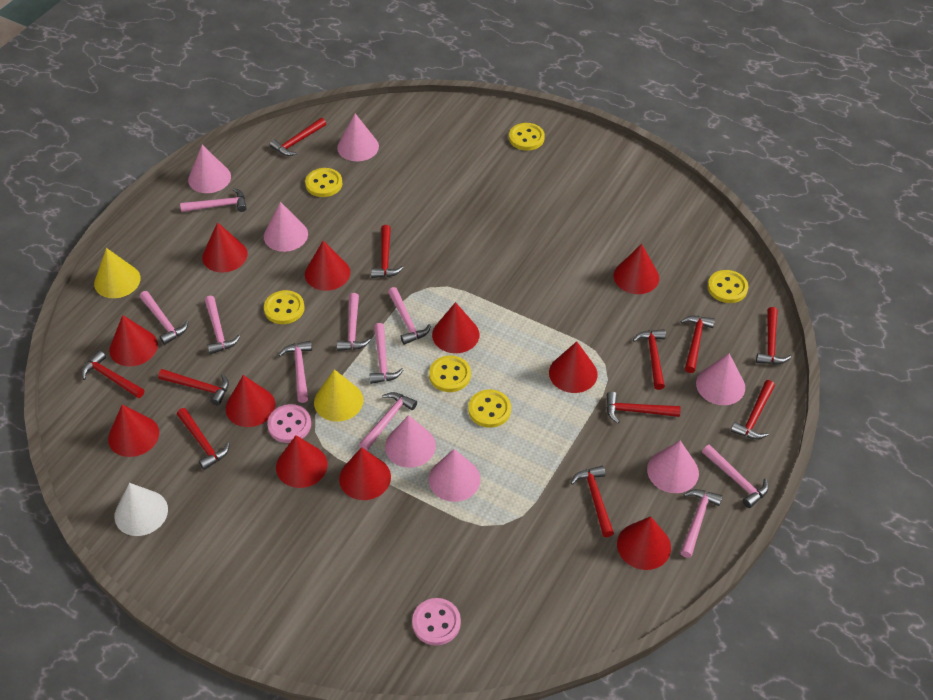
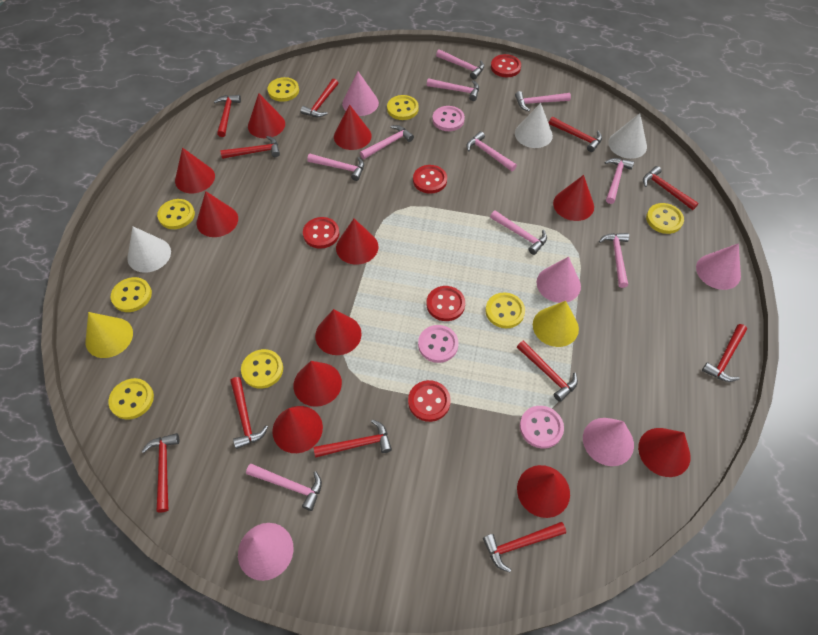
pink button: 2 -> 3
pink cone: 7 -> 5
red button: 0 -> 5
white cone: 1 -> 3
yellow button: 6 -> 8

